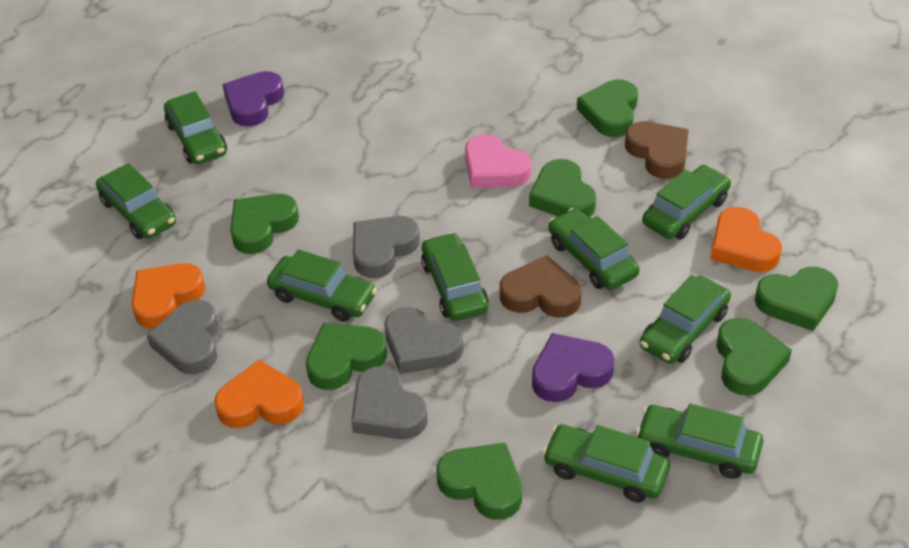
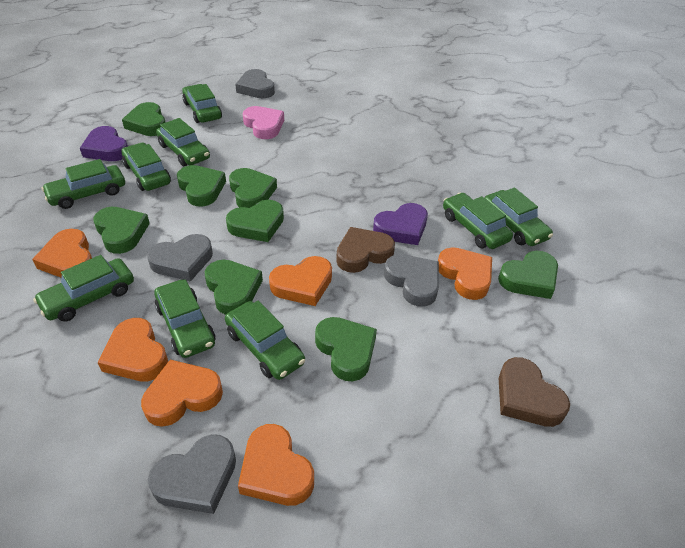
green heart: 7 -> 8
orange heart: 3 -> 6

